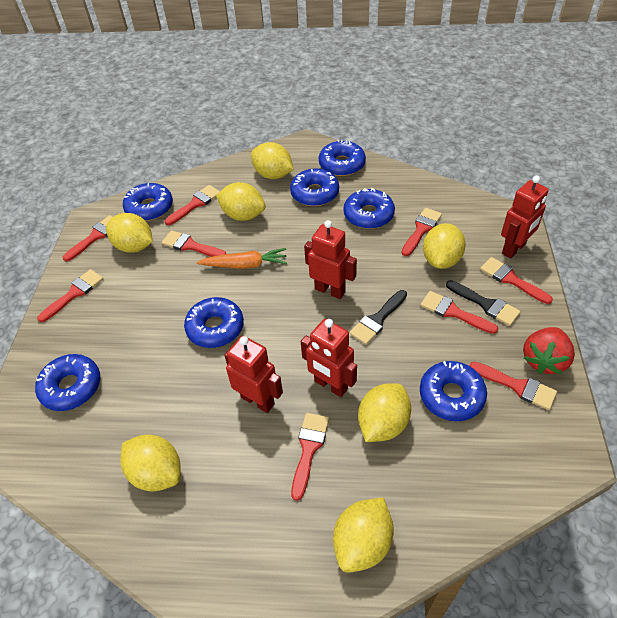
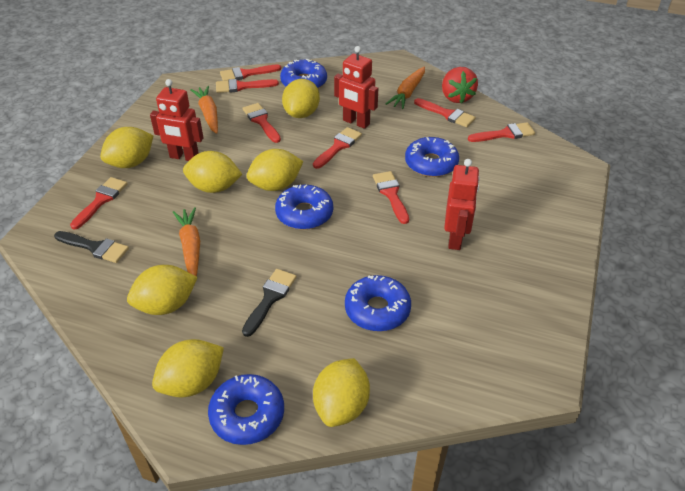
blue donut: 7 -> 5
orange carrot: 1 -> 3
red brush: 9 -> 8
red robot: 4 -> 3

